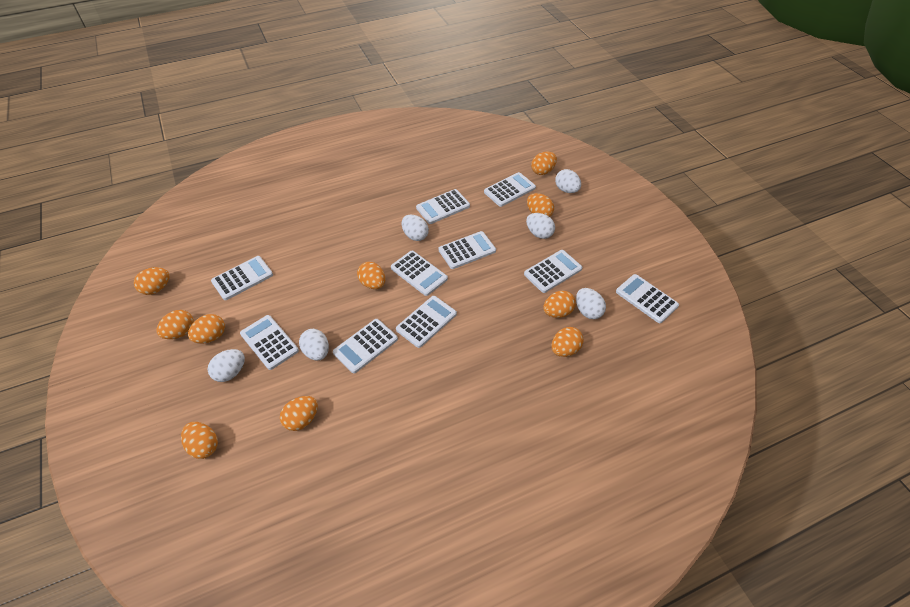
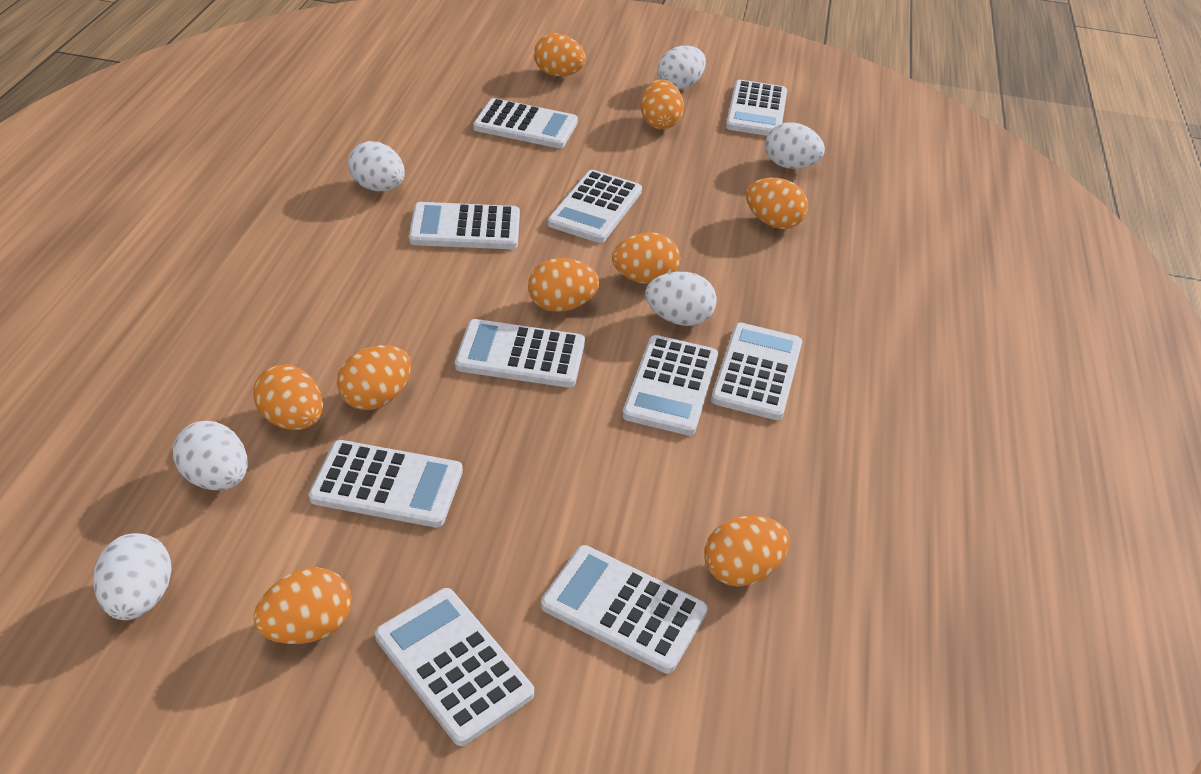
orange egg: 10 -> 9

